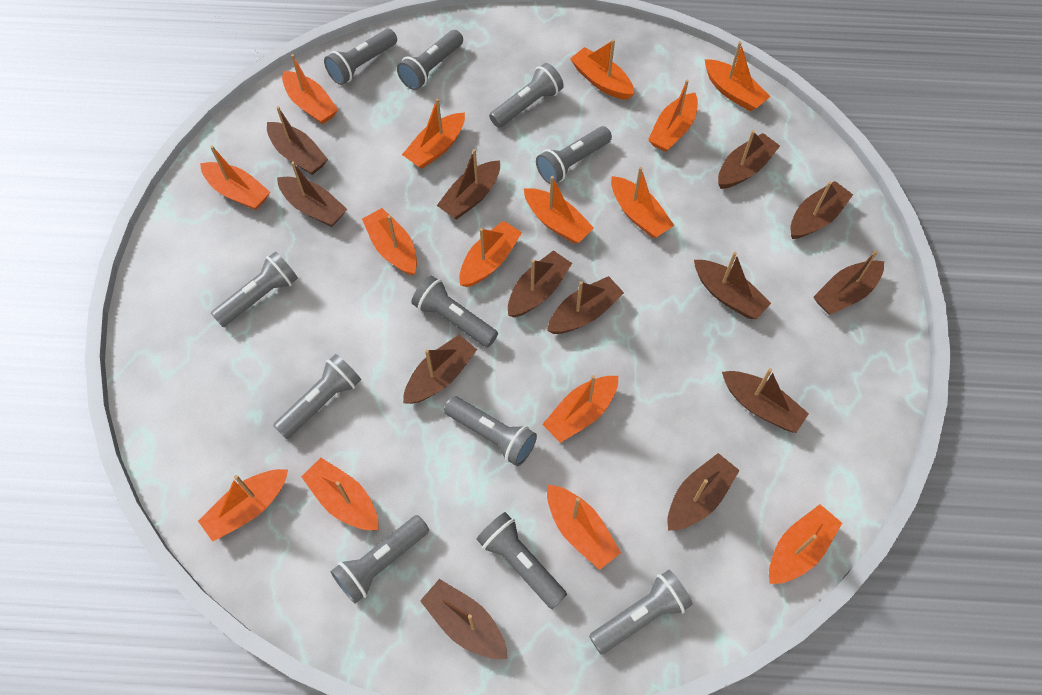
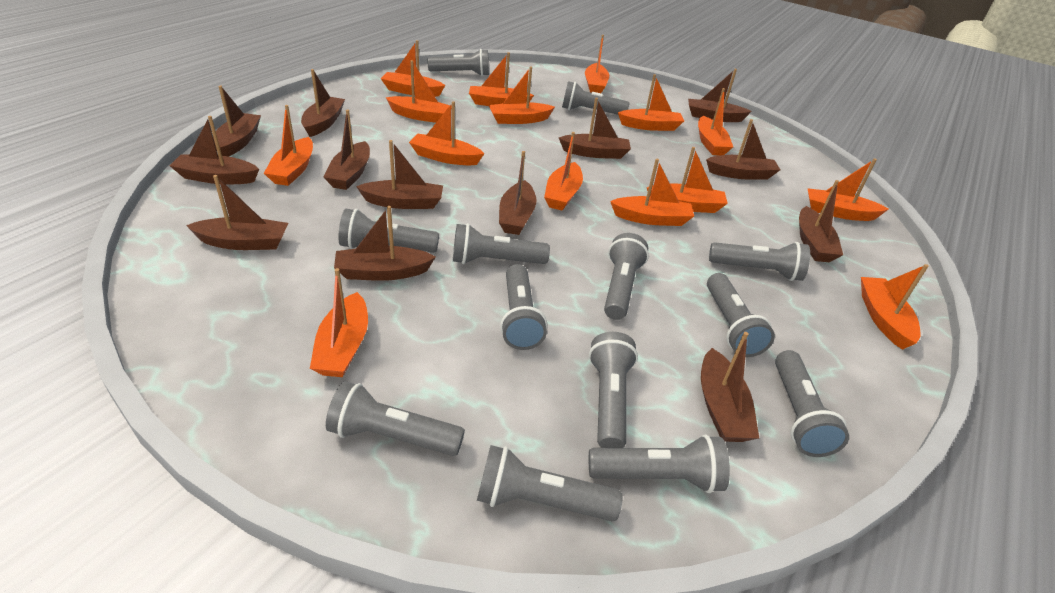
grey flashlight: 11 -> 13

